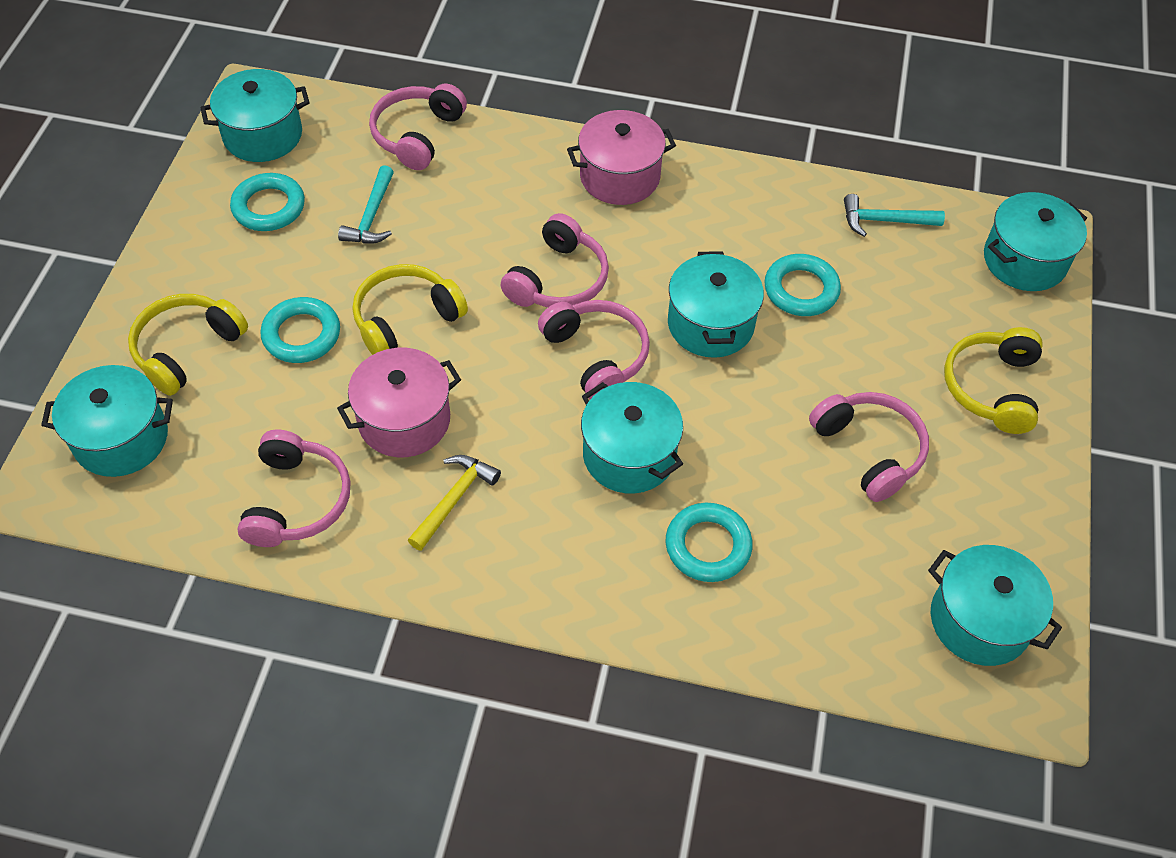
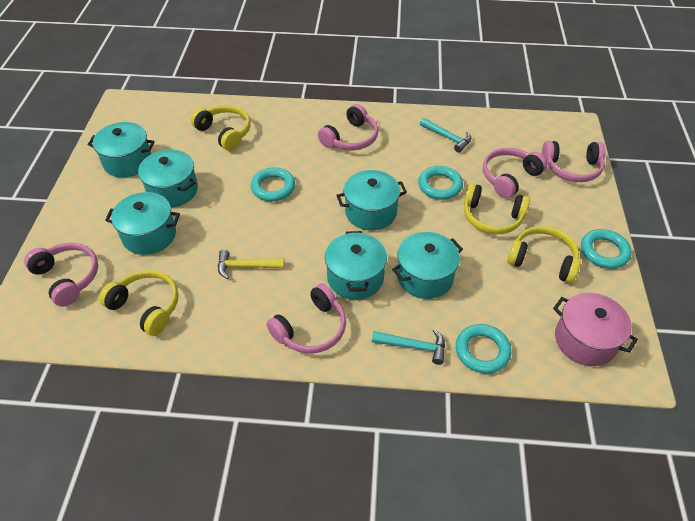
pink pot: 2 -> 1
yellow headphones: 3 -> 4

